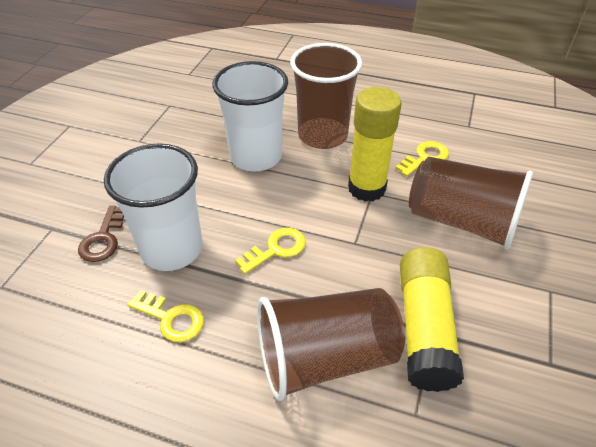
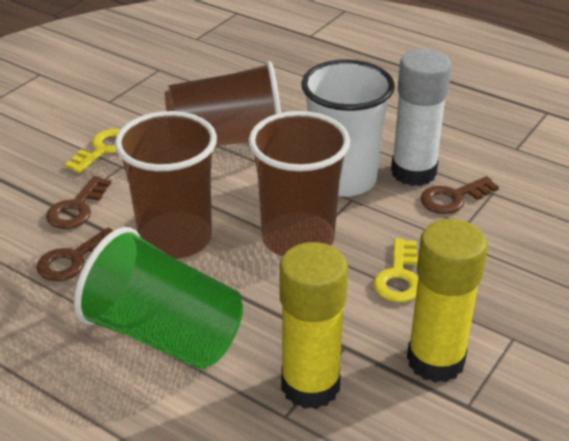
brown key: 1 -> 3
green cup: 0 -> 1
white cup: 2 -> 1
white glue stick: 0 -> 1
yellow key: 3 -> 2

